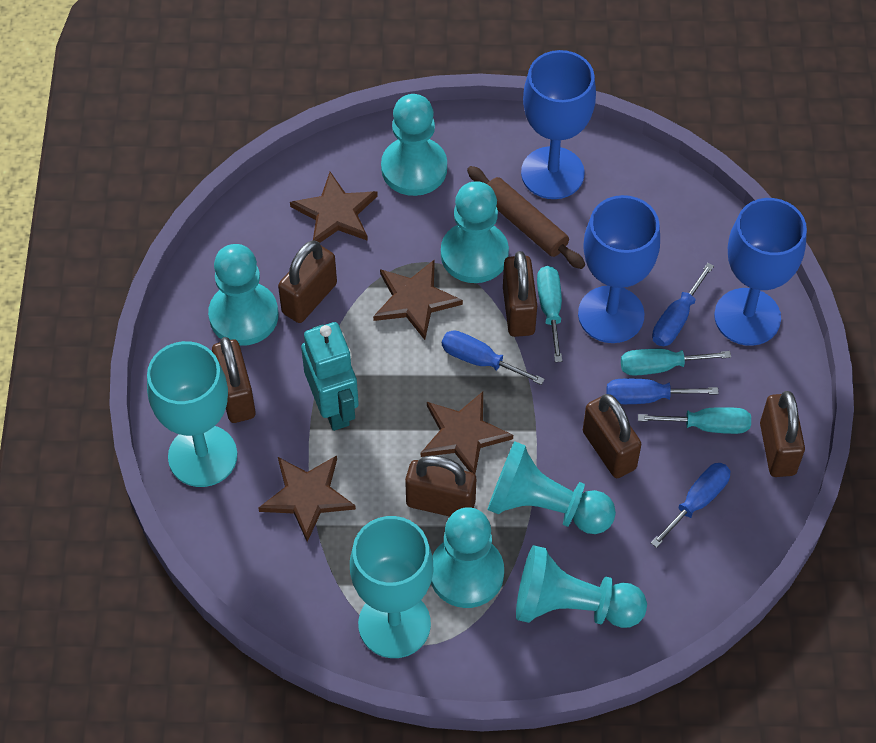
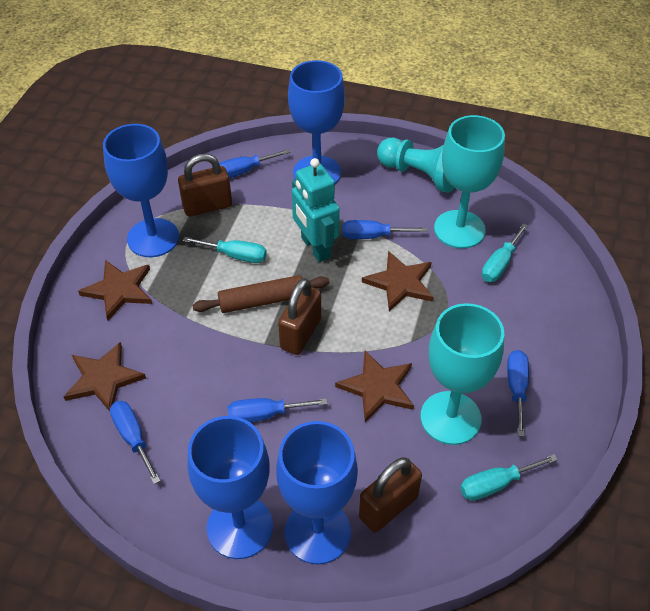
blue goblet: 3 -> 4
blue screwdriver: 4 -> 5
brown padlock: 6 -> 3
turquoise pawn: 6 -> 1

